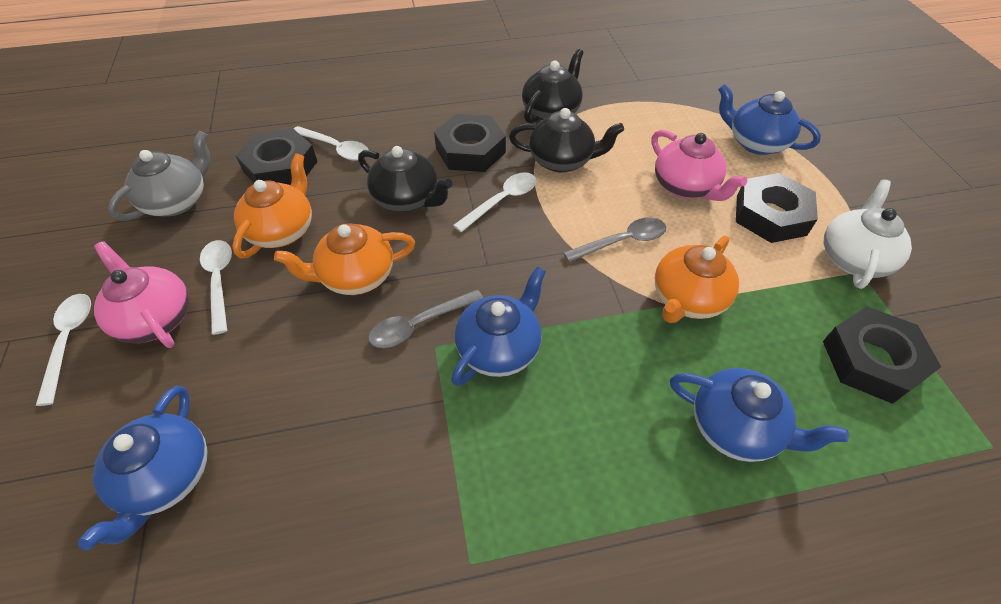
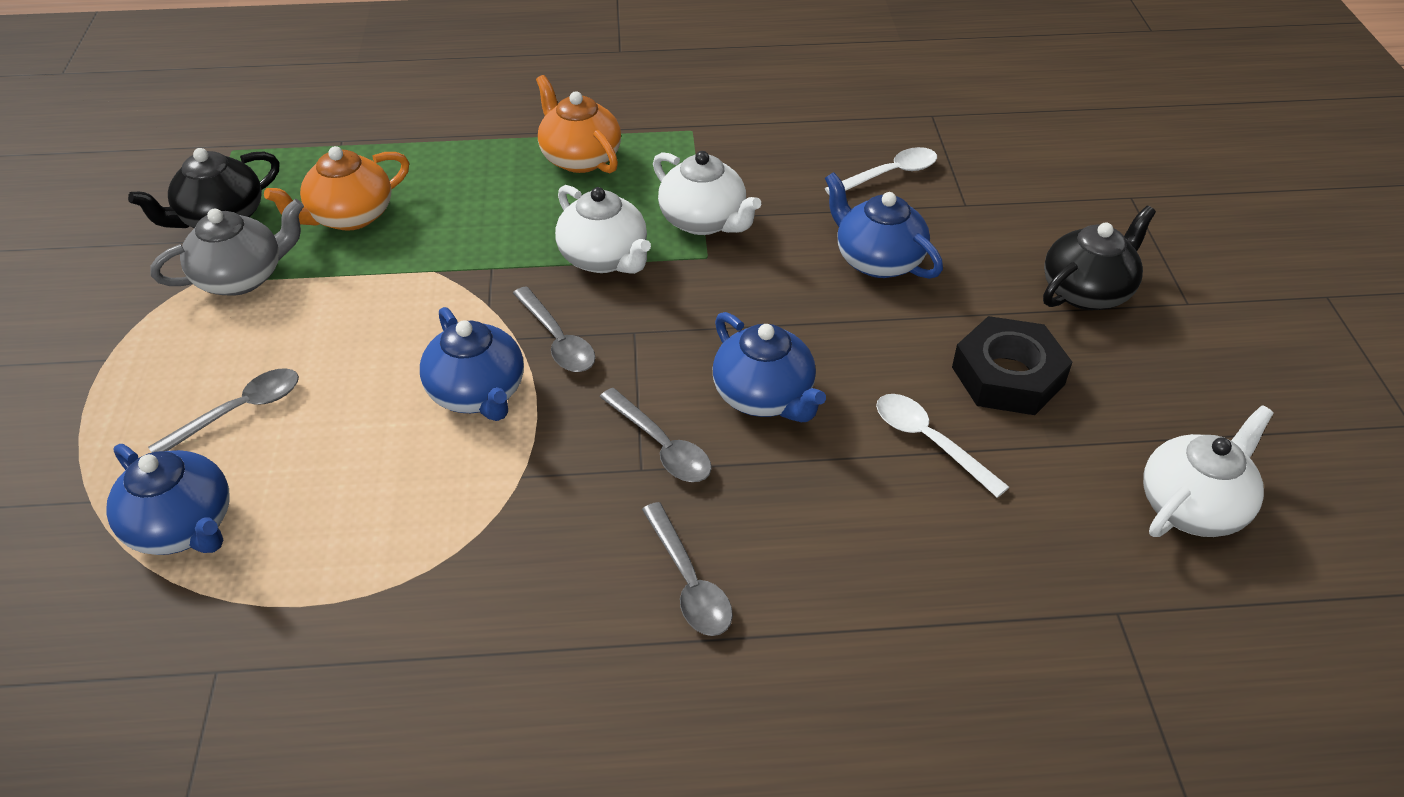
black nut: 4 -> 1
black teapot: 3 -> 2
grey spoon: 2 -> 4
orange teapot: 3 -> 2
pink teapot: 2 -> 0
white spoon: 4 -> 2
white teapot: 1 -> 3

